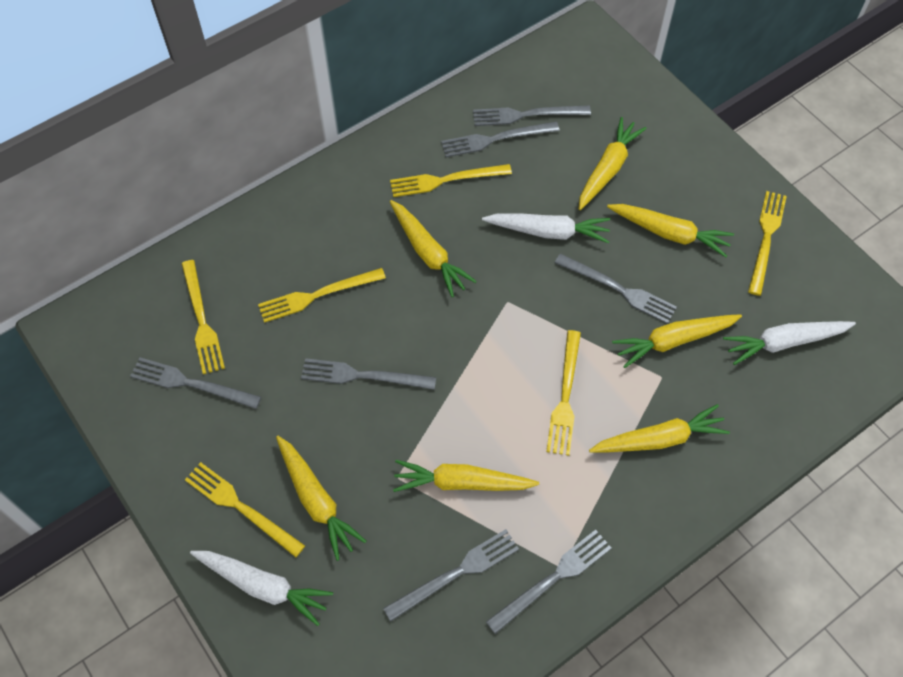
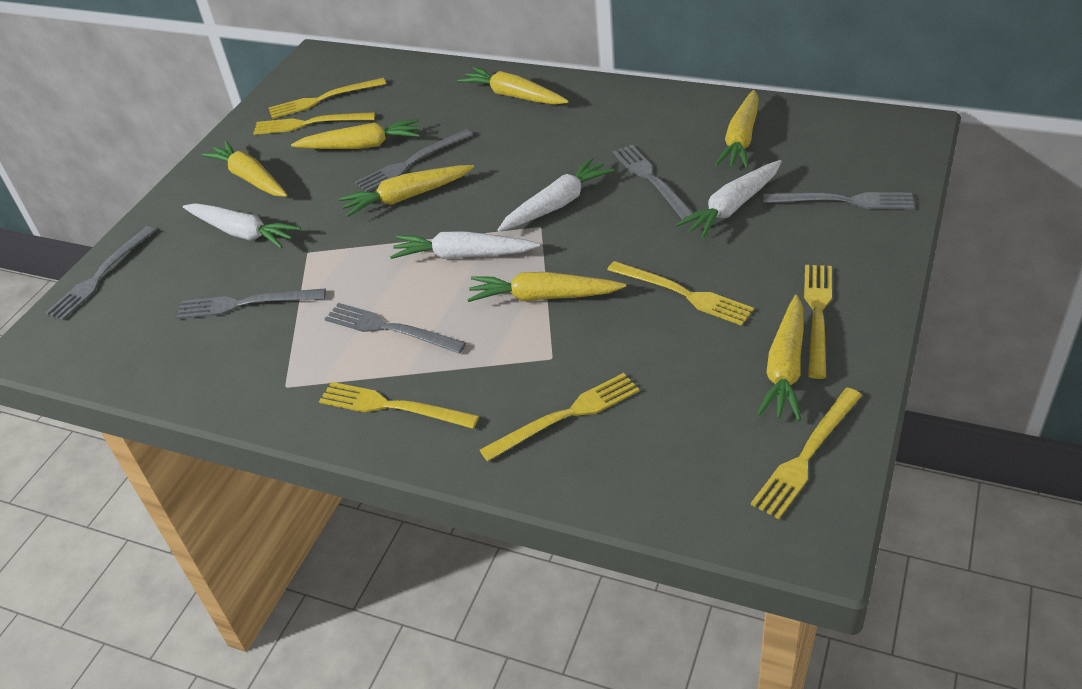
grey fork: 7 -> 6
white carrot: 3 -> 4
yellow fork: 6 -> 7

